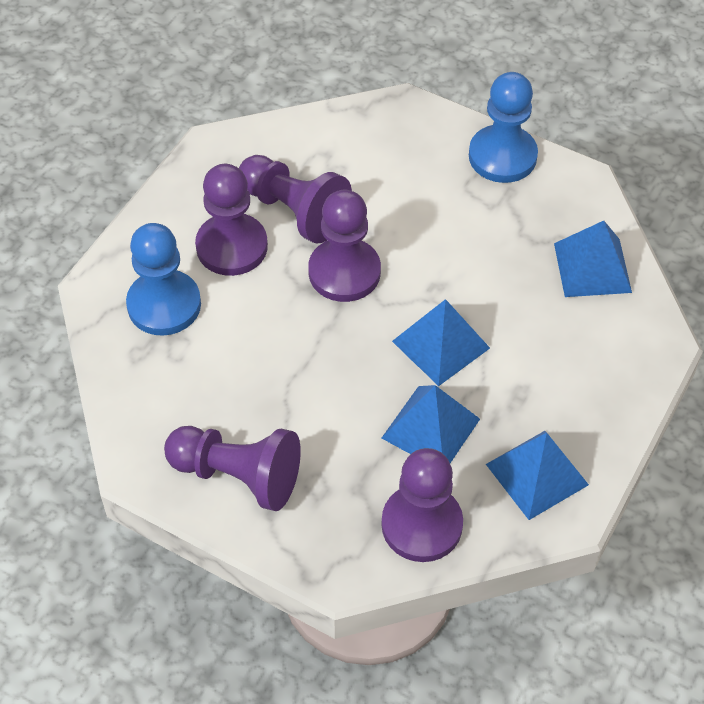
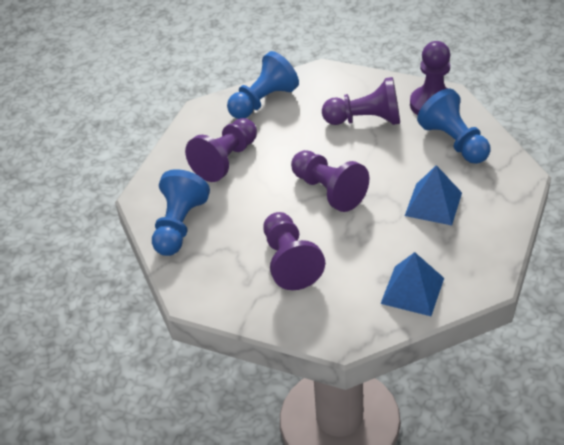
blue pawn: 2 -> 3
blue pyramid: 4 -> 2

